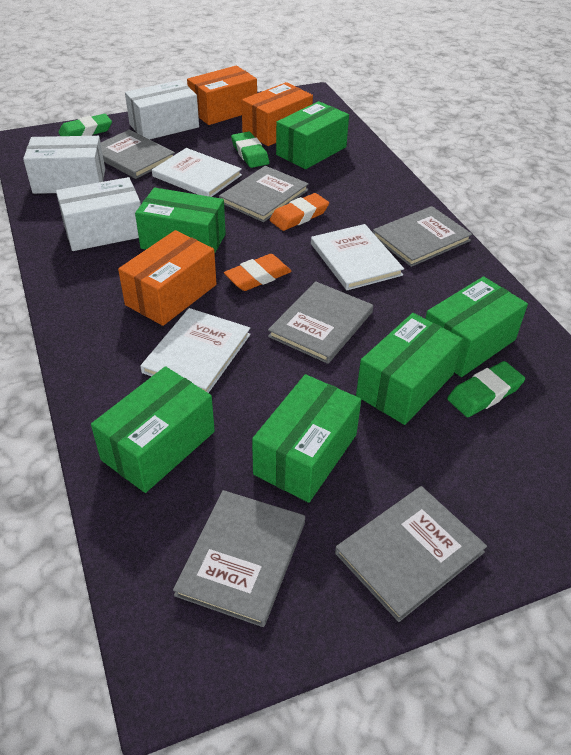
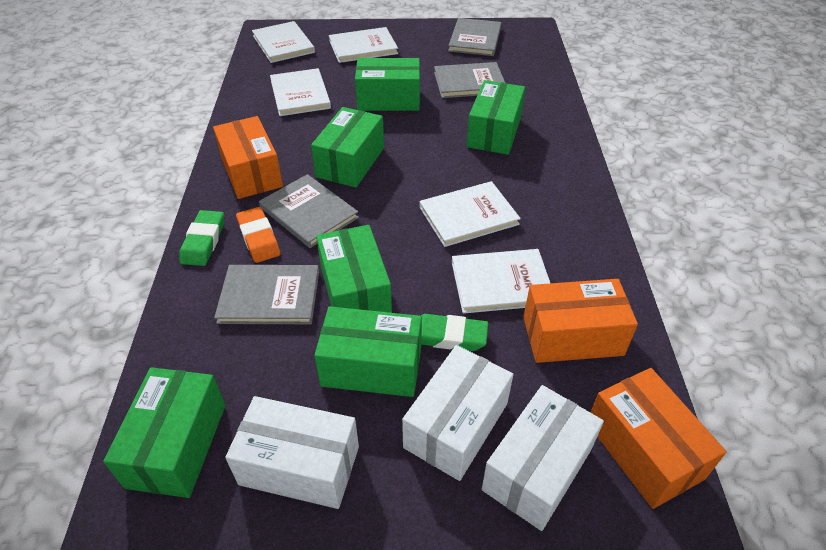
green eraser: 3 -> 2
grey book: 6 -> 4
orange eraser: 2 -> 1
white book: 3 -> 5

